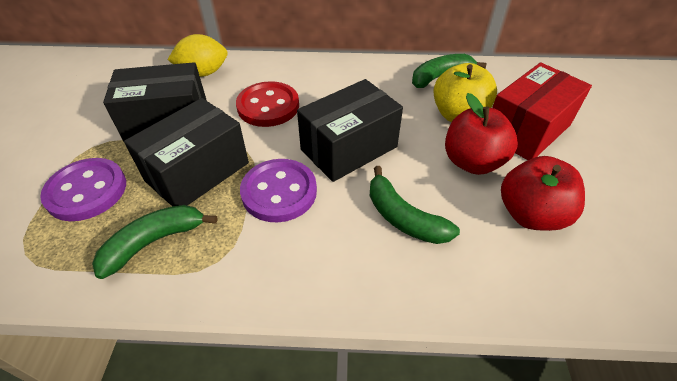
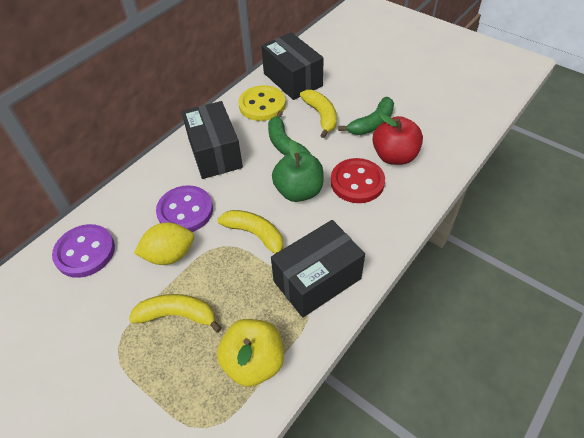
green apple: 0 -> 1
green banana: 3 -> 2
red apple: 2 -> 1
red box: 1 -> 0
yellow banana: 0 -> 3
yellow button: 0 -> 1

